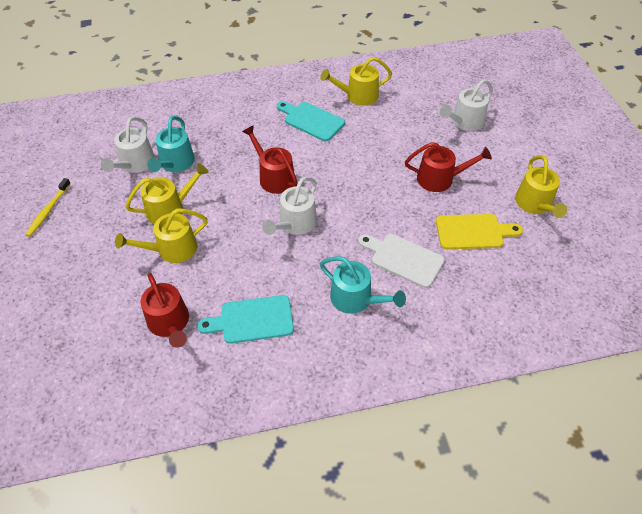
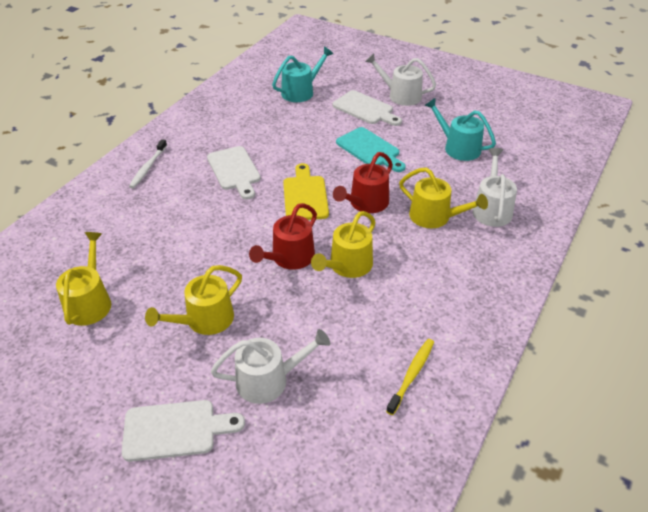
red watering can: 3 -> 2
turquoise cutting board: 2 -> 1
white cutting board: 1 -> 3
white toothbrush: 0 -> 1

